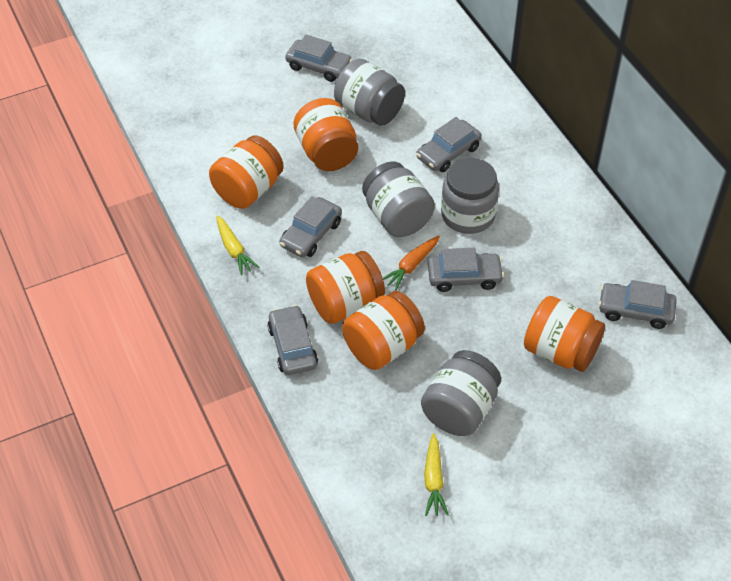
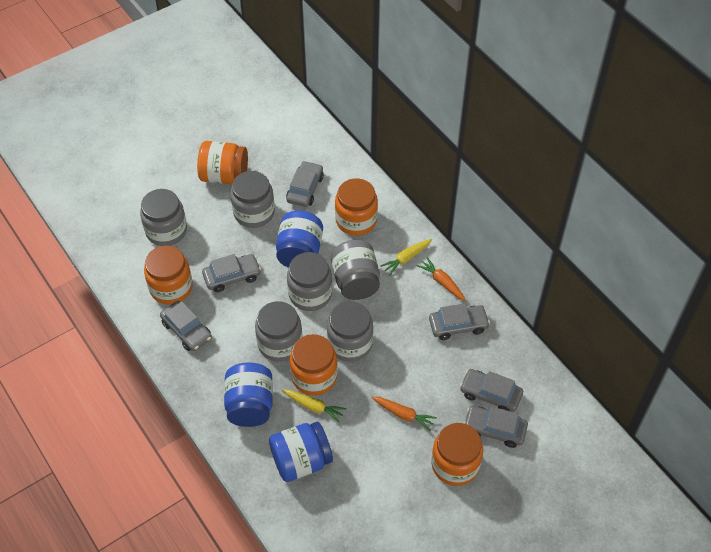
blue jar: 0 -> 3
grey jar: 4 -> 6
orange carrot: 1 -> 2

